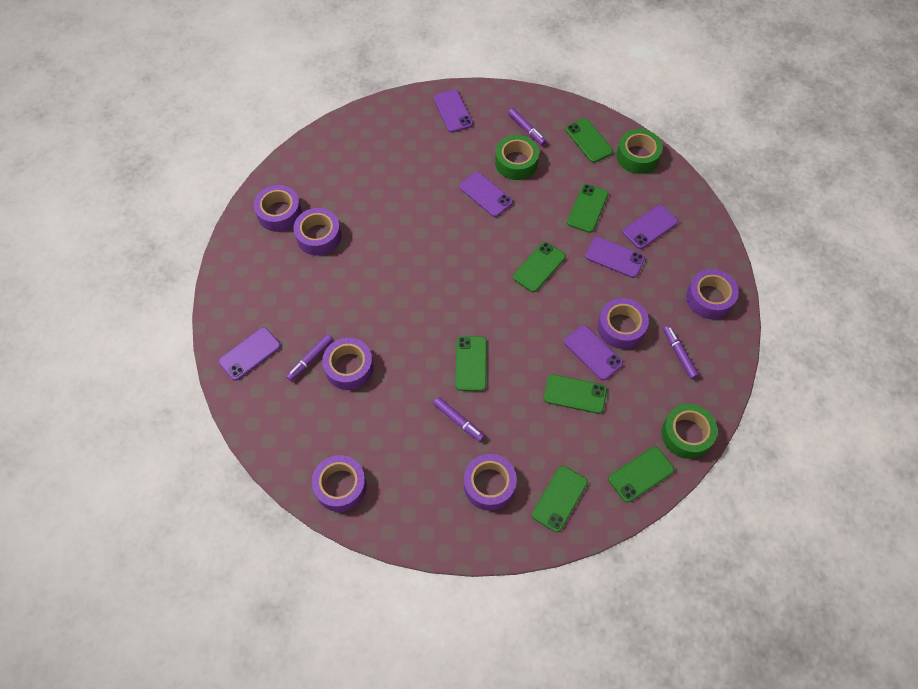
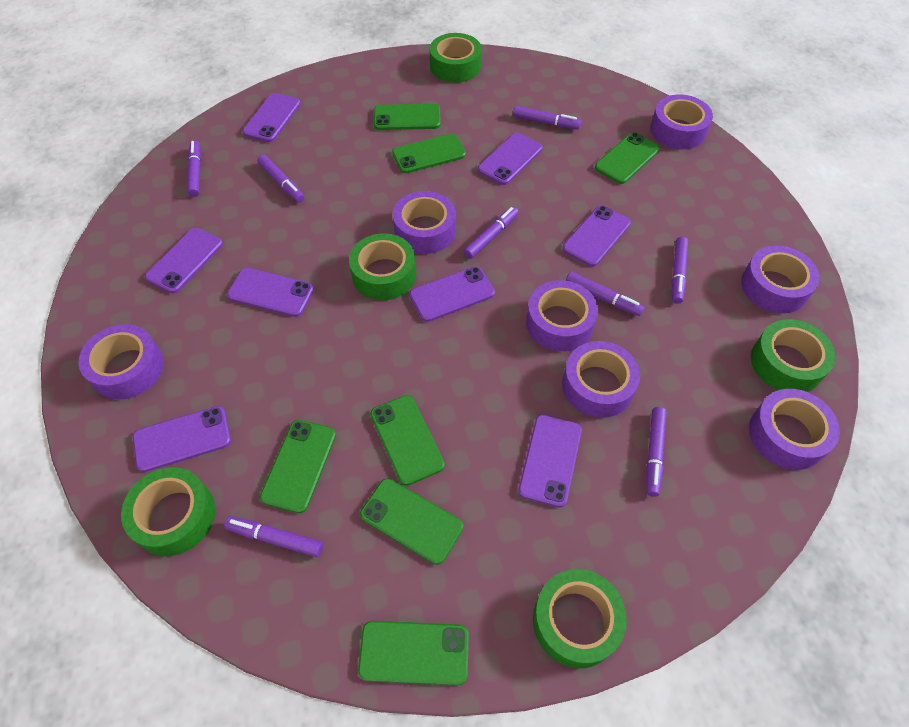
green tape: 3 -> 5
purple marker: 4 -> 8
purple phone: 6 -> 8

